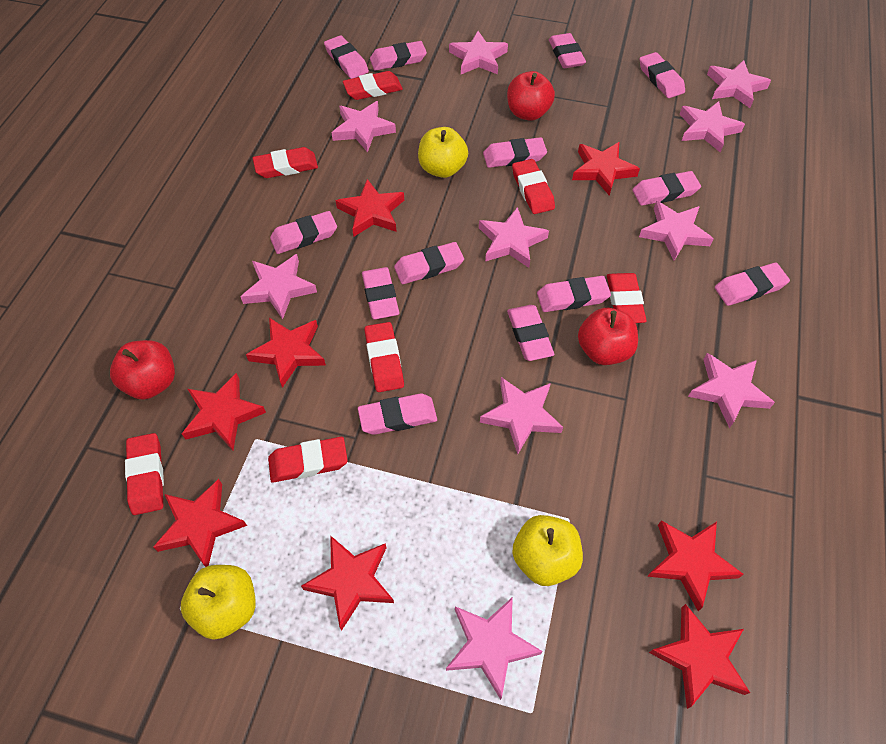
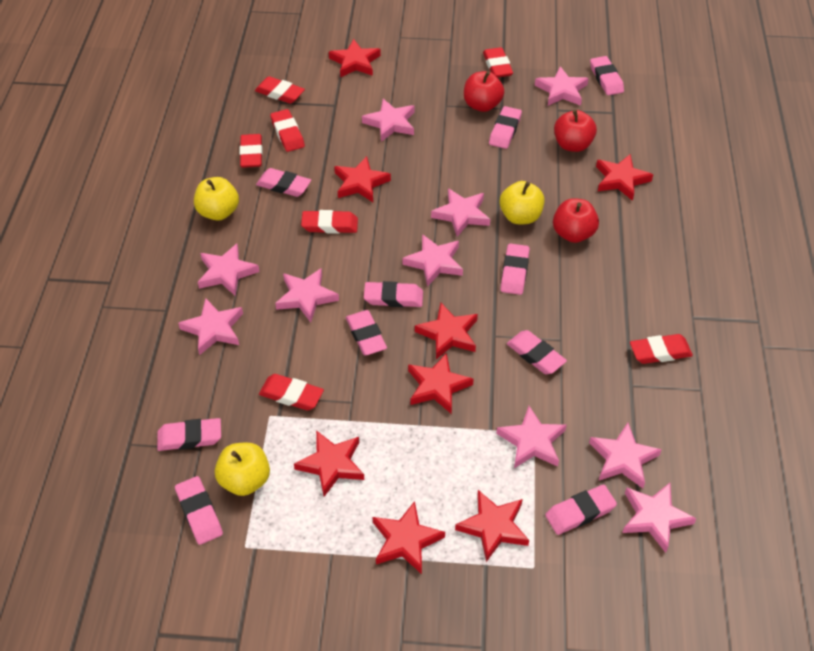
pink eraser: 13 -> 10

